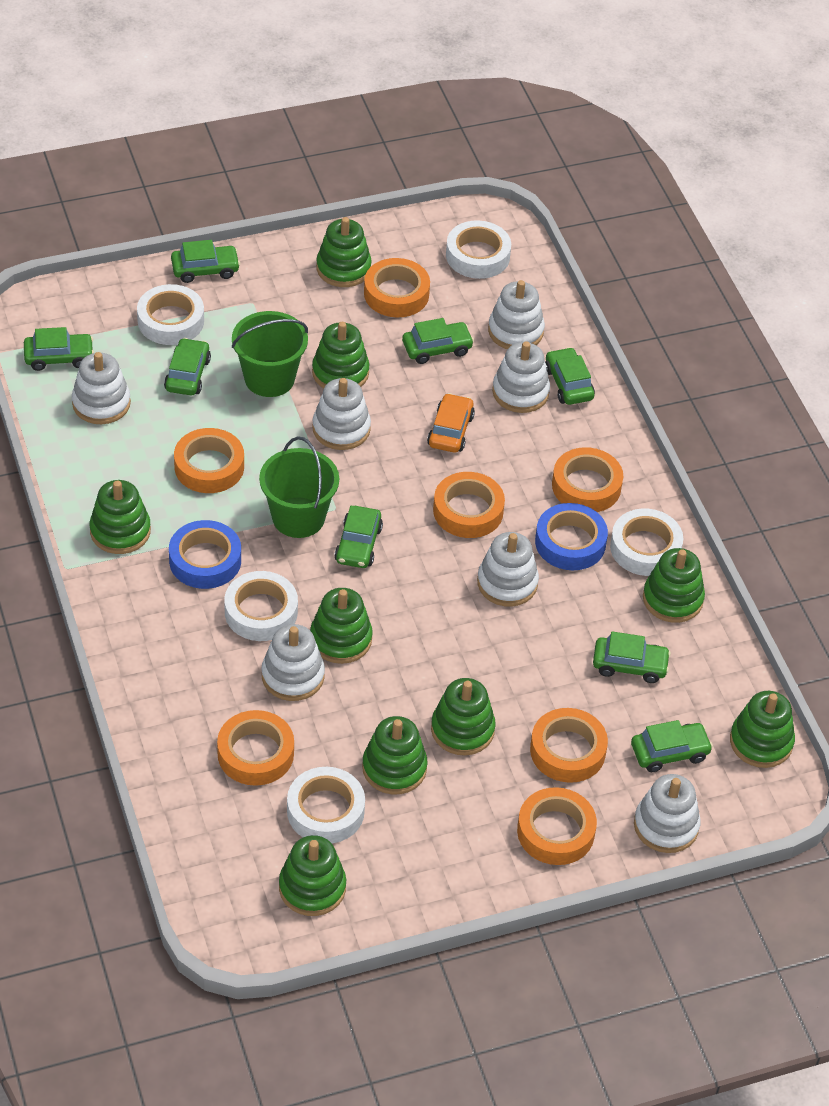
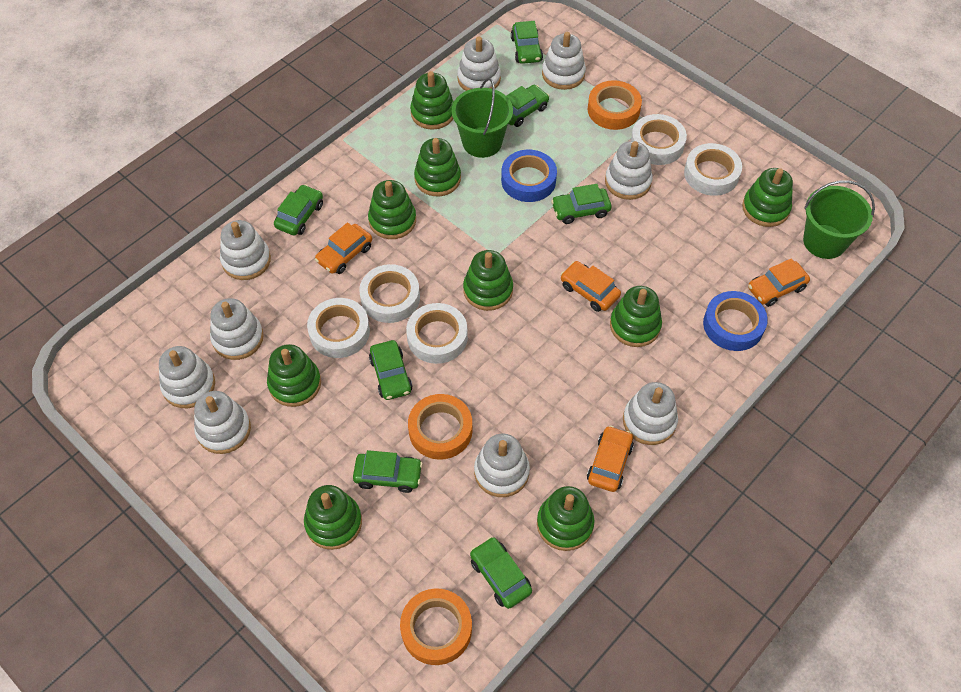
green car: 8 -> 7
orange car: 1 -> 4
orange tape: 7 -> 3
white stacking toy: 7 -> 9

